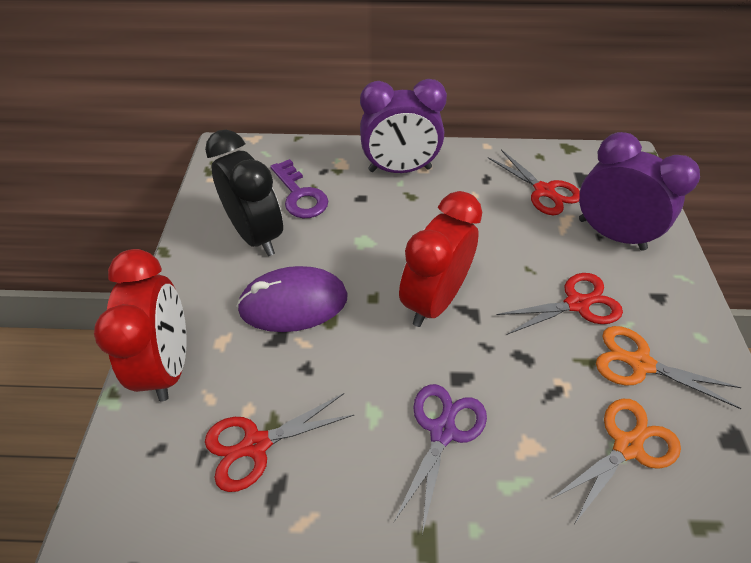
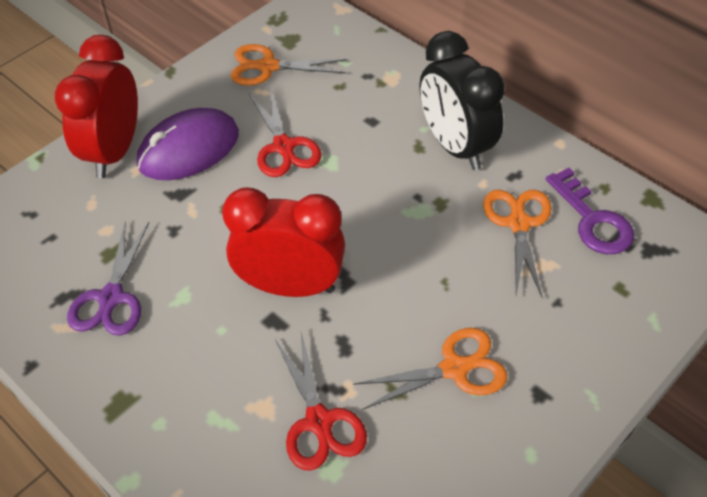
orange scissors: 2 -> 3
purple clock: 2 -> 0
red scissors: 3 -> 2

